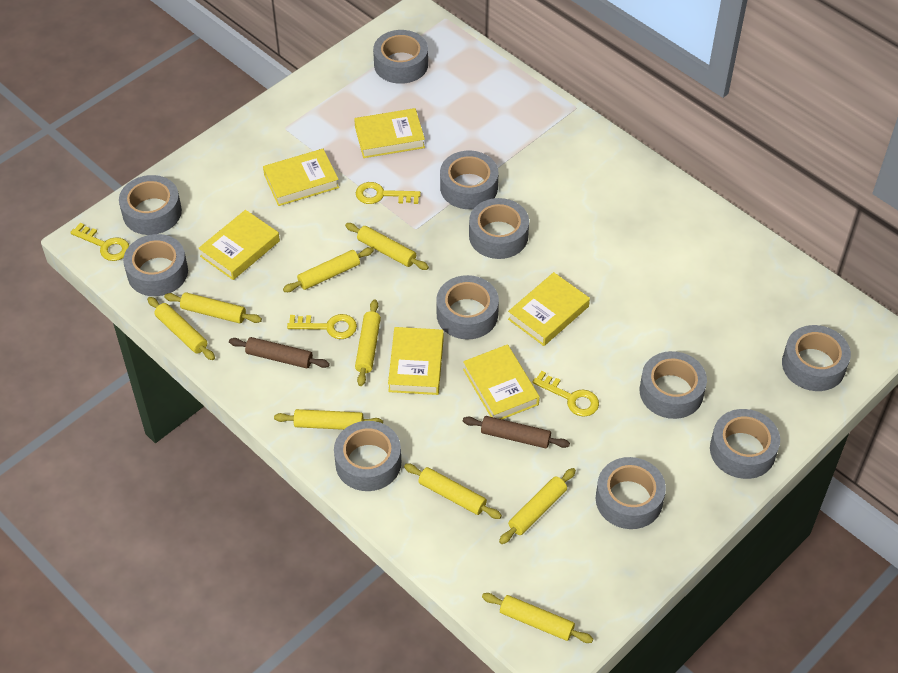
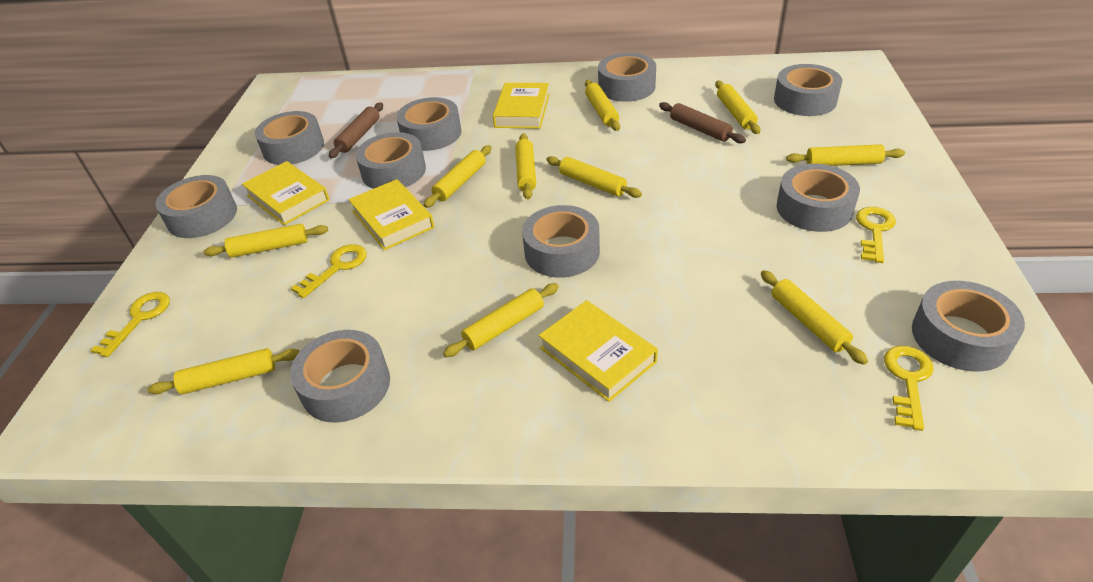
grey tape: 11 -> 10
yellow book: 6 -> 4
yellow rolling pin: 9 -> 10

